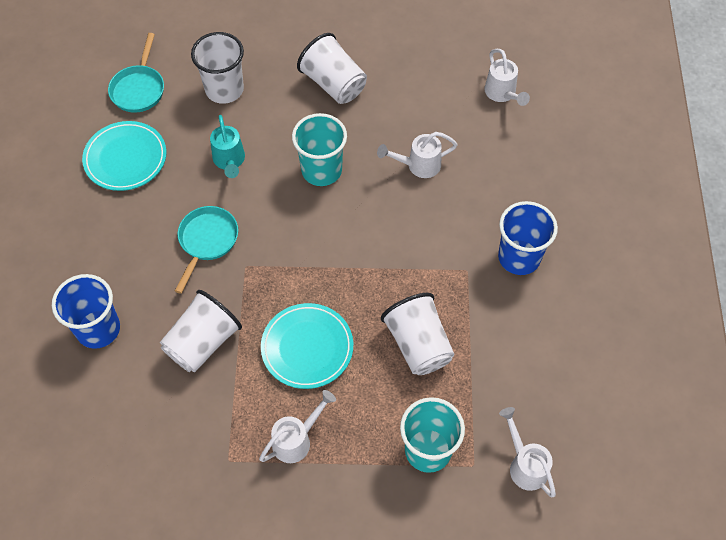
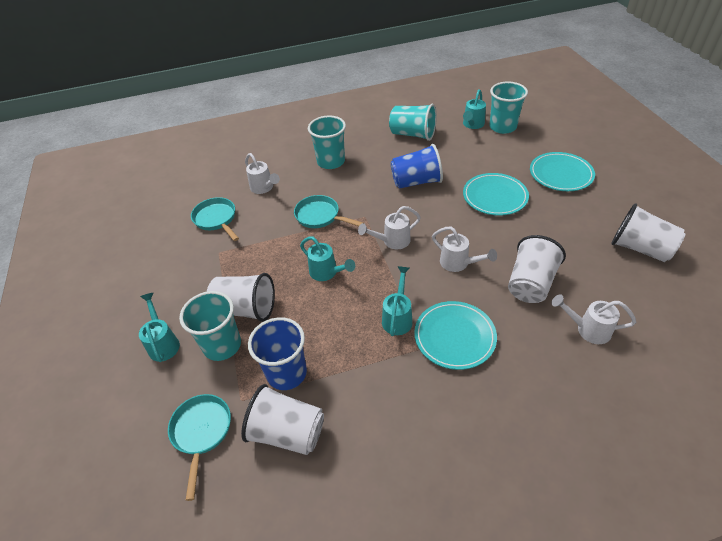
turquoise cup: 2 -> 4
turquoise pan: 2 -> 3
turquoise plate: 2 -> 3
turquoise watering can: 1 -> 4

